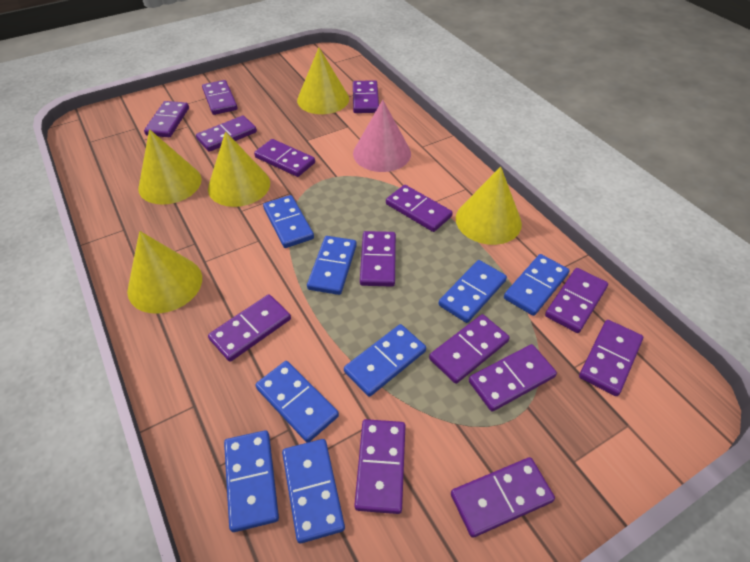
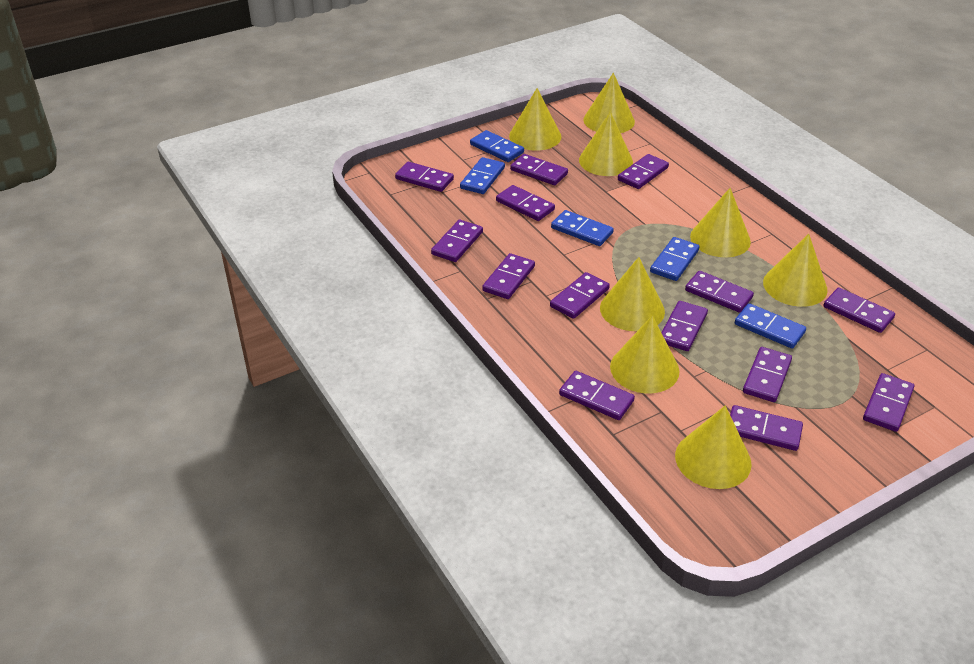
blue domino: 8 -> 5
pink cone: 1 -> 0
yellow cone: 5 -> 8

